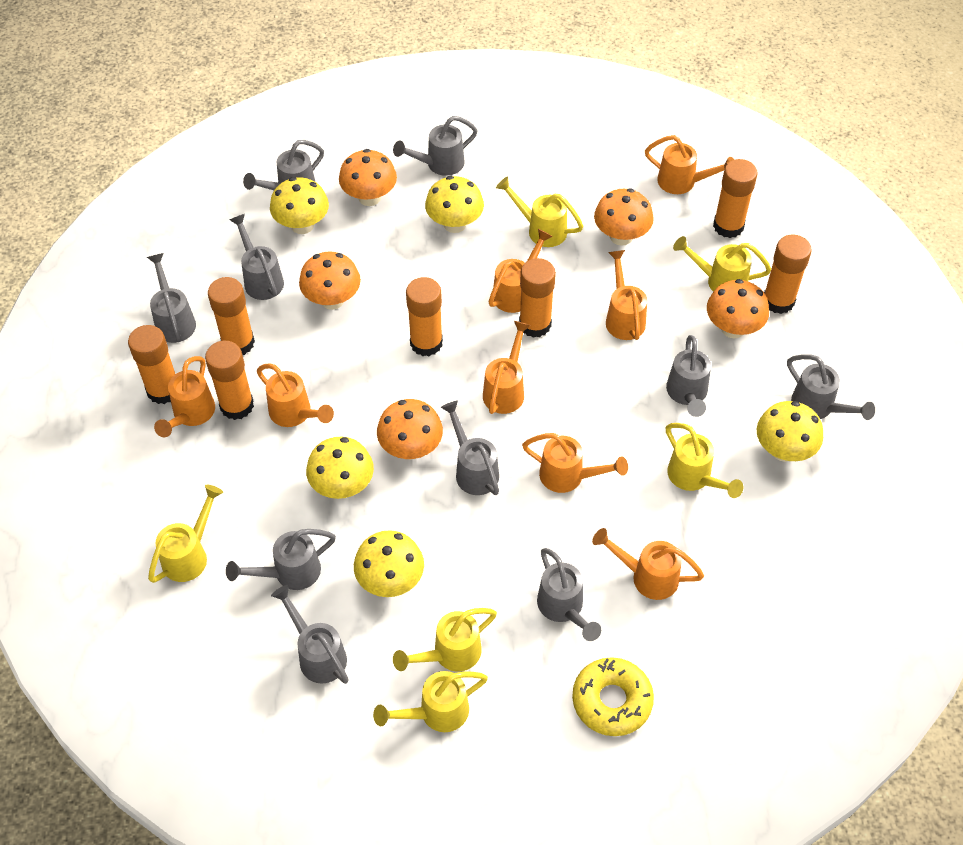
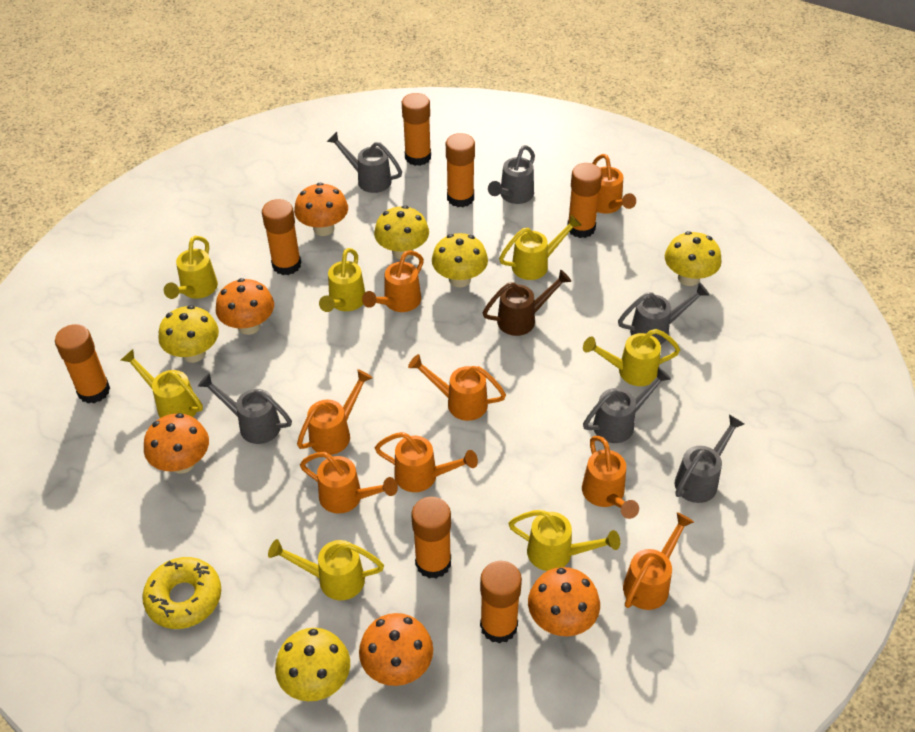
brown watering can: 0 -> 1
grey watering can: 10 -> 6
yellow watering can: 6 -> 7

